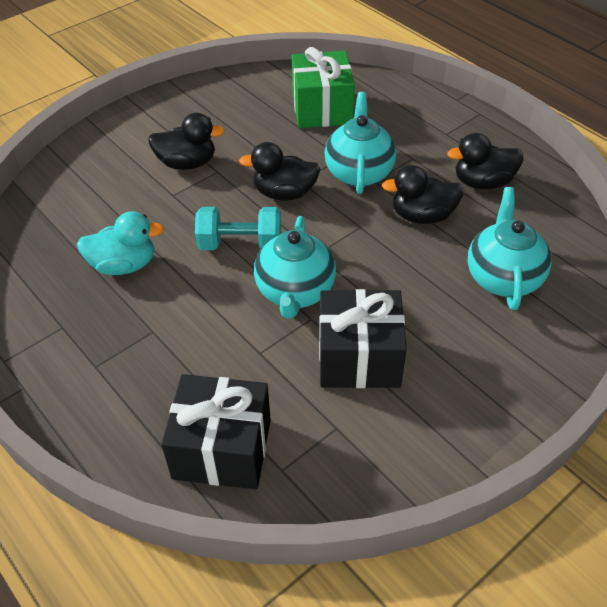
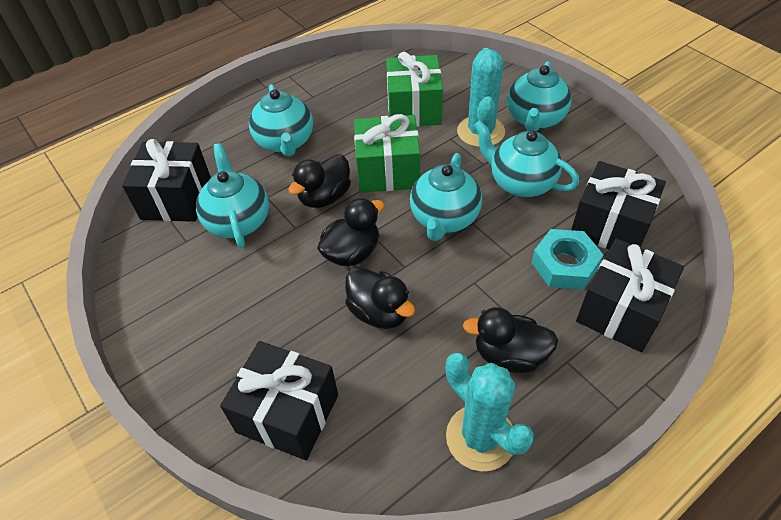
black gift: 2 -> 4
green gift: 1 -> 2
turquoise cactus: 0 -> 2
turquoise duck: 1 -> 0
turquoise dumbbell: 1 -> 0
turquoise nut: 0 -> 1
turquoise teapot: 3 -> 5

